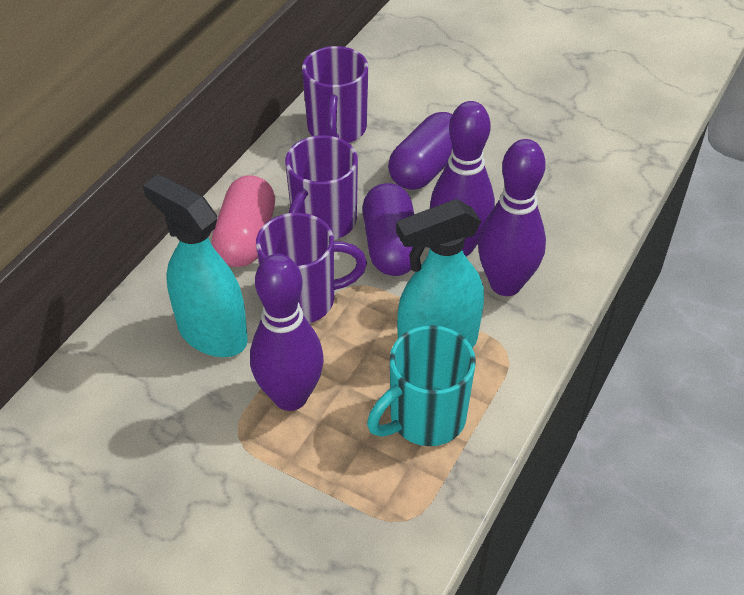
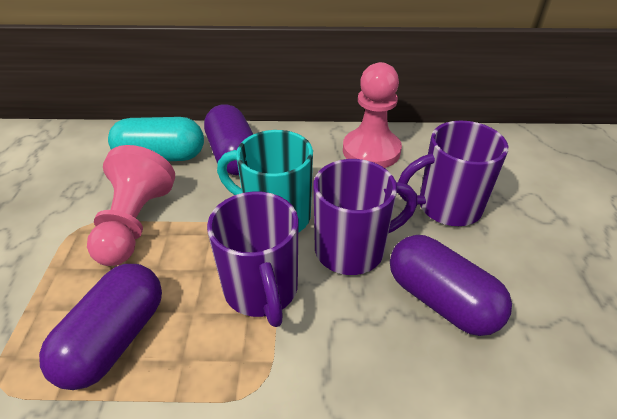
pink capsule: 1 -> 0
pink pawn: 0 -> 2
purple bowling pin: 3 -> 0
purple capsule: 2 -> 3
turquoise capsule: 0 -> 1
turquoise spray bottle: 2 -> 0

